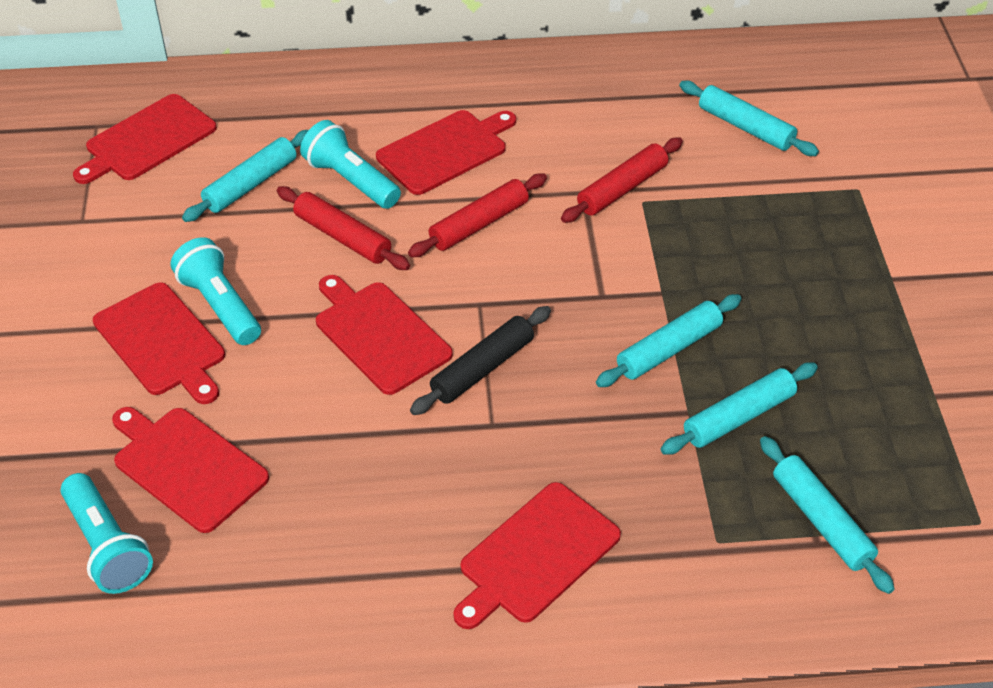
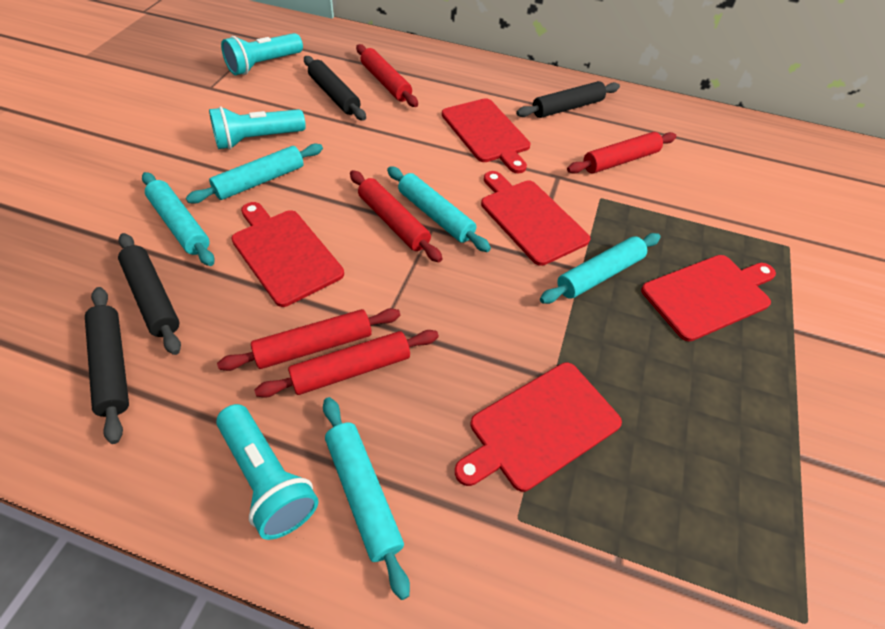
black rolling pin: 1 -> 4
red cutting board: 6 -> 5
red rolling pin: 3 -> 5

